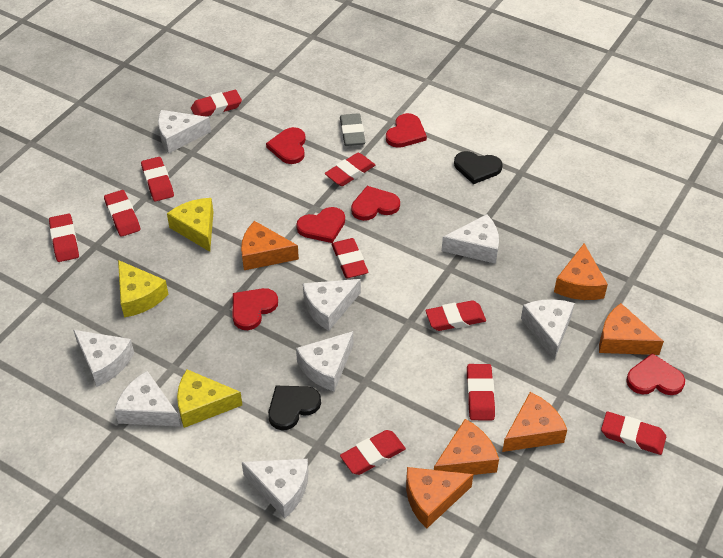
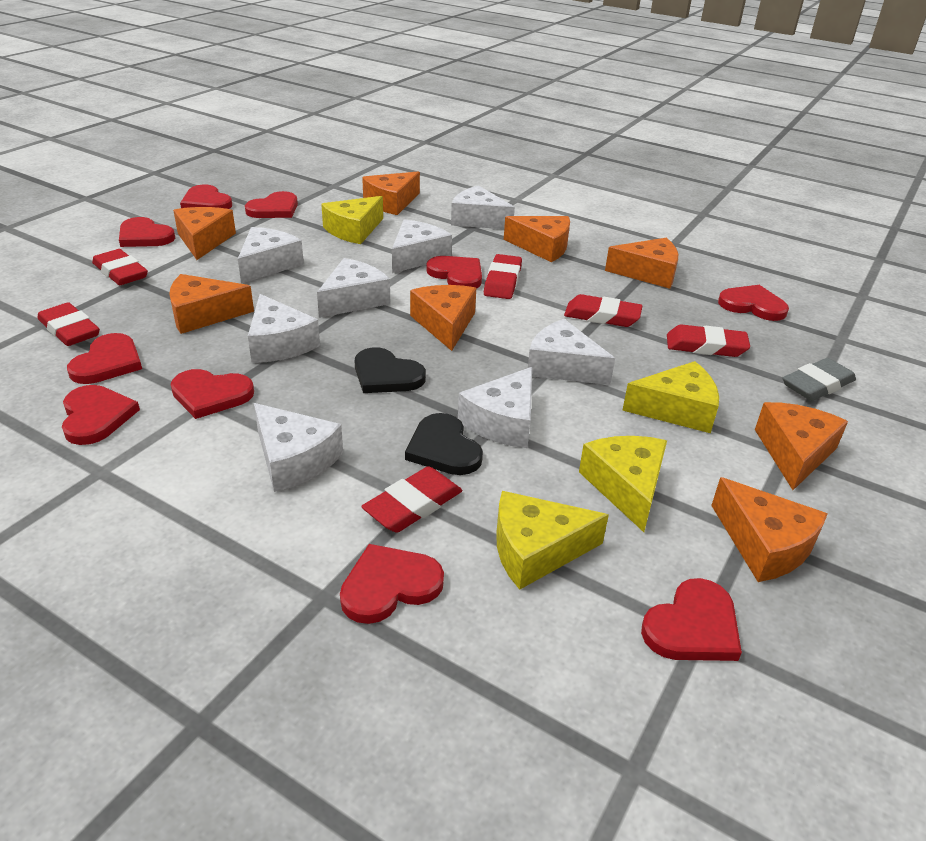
orange cheese: 6 -> 8
red eraser: 10 -> 6
red heart: 6 -> 10
yellow cheese: 3 -> 4

